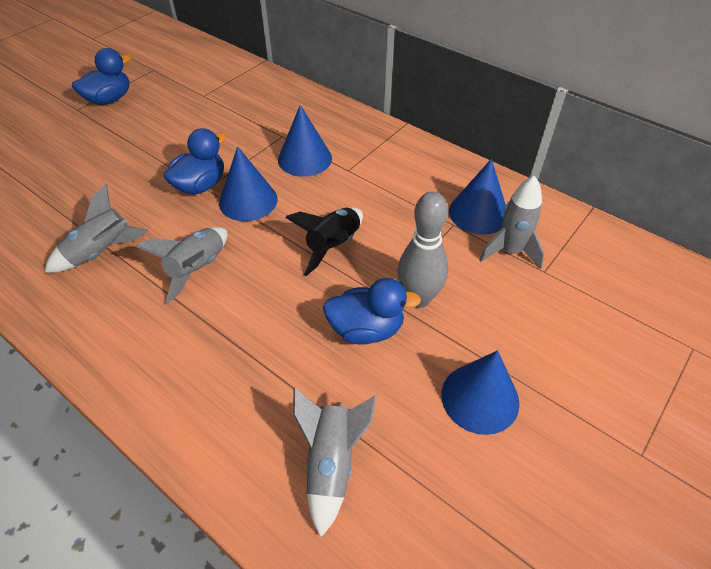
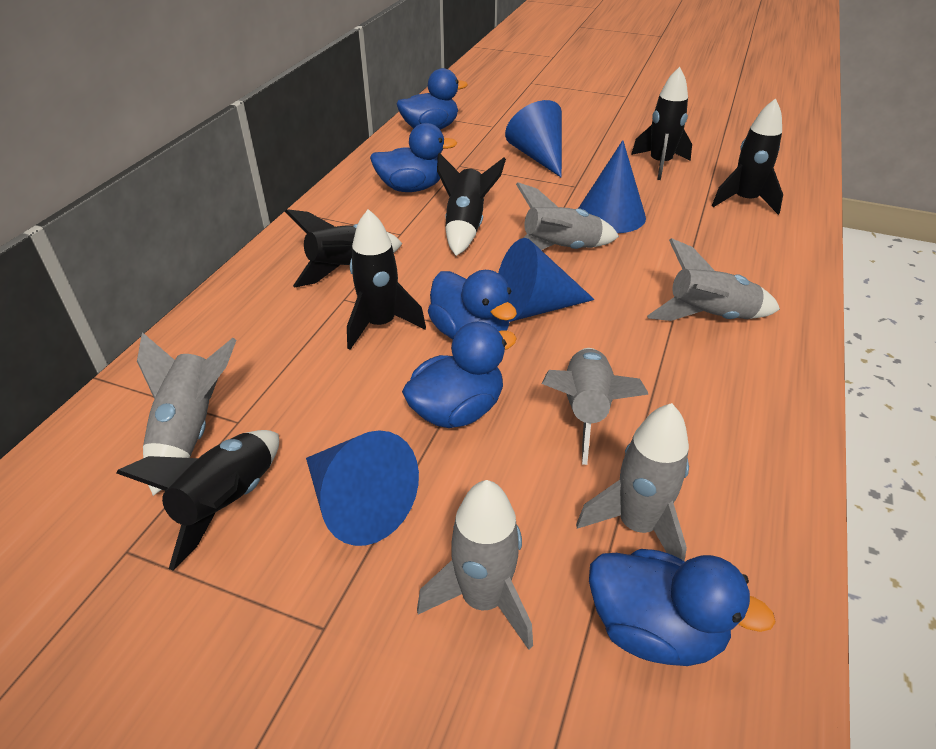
black rocket: 1 -> 6
blue duck: 3 -> 5
grey bowling pin: 1 -> 0
grey rocket: 4 -> 6

